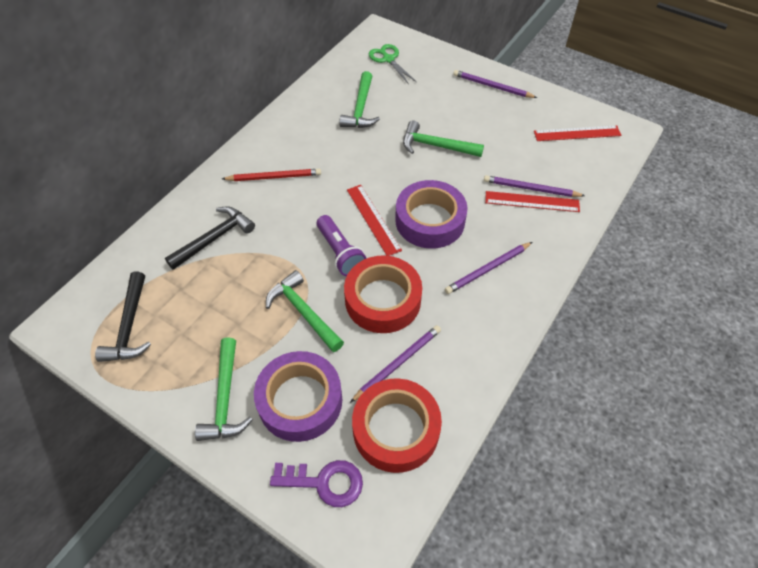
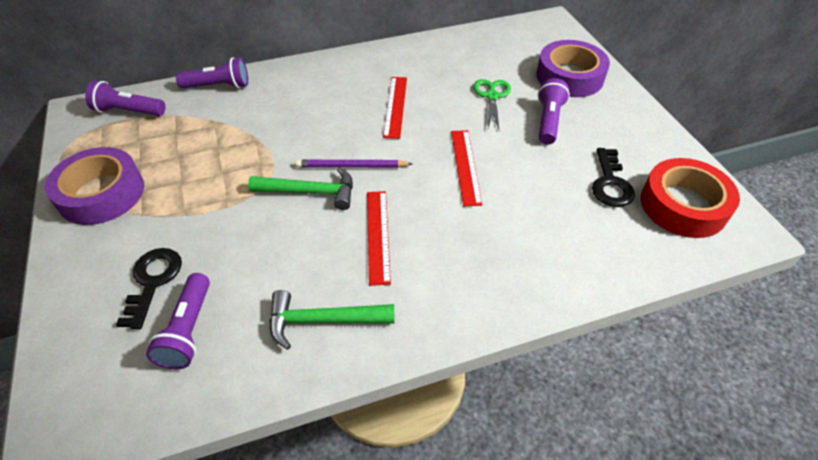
black hammer: 2 -> 0
black key: 0 -> 2
green hammer: 4 -> 2
purple flashlight: 1 -> 4
purple key: 1 -> 0
purple pencil: 4 -> 1
red pencil: 1 -> 0
red tape: 2 -> 1

